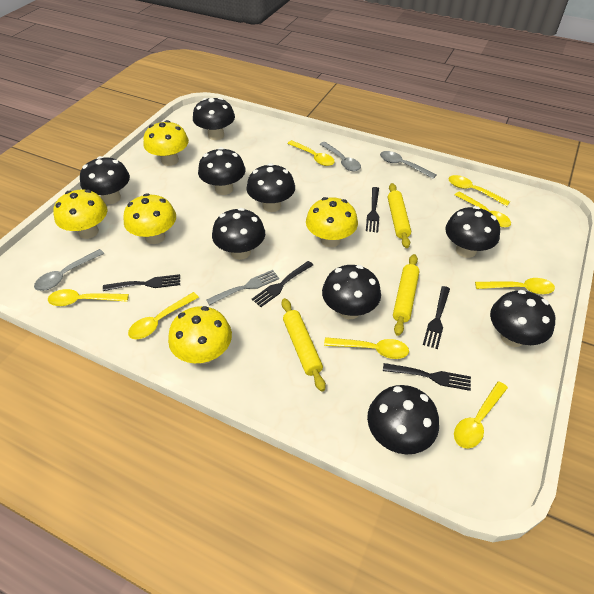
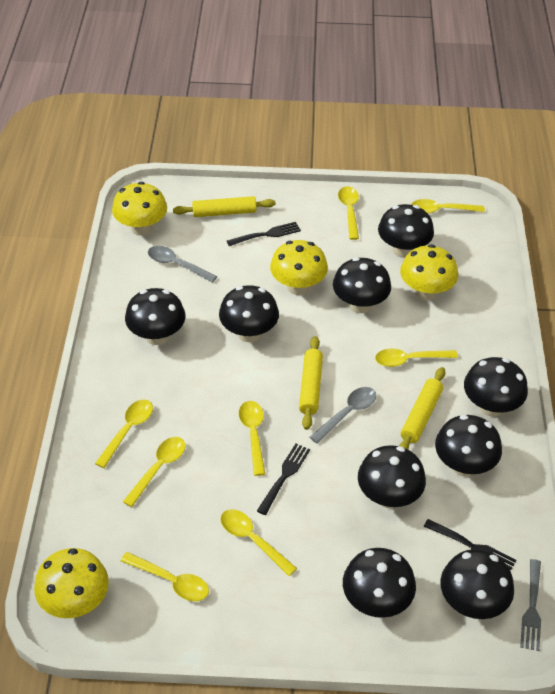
black fork: 5 -> 3
grey spoon: 3 -> 2
yellow mushroom: 5 -> 4

